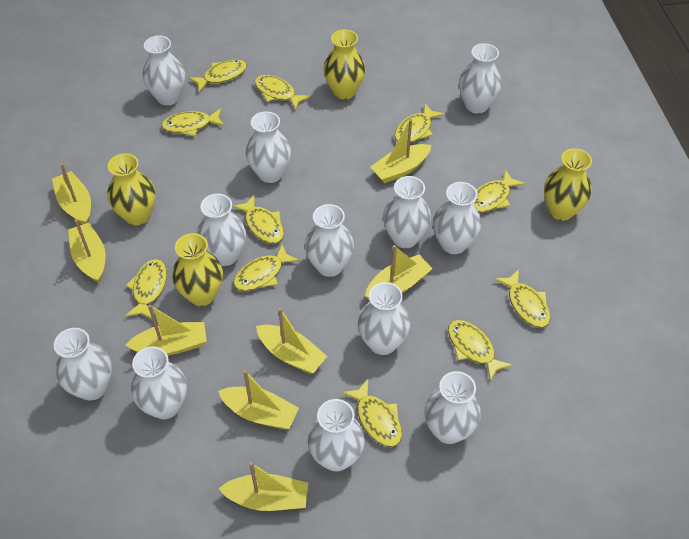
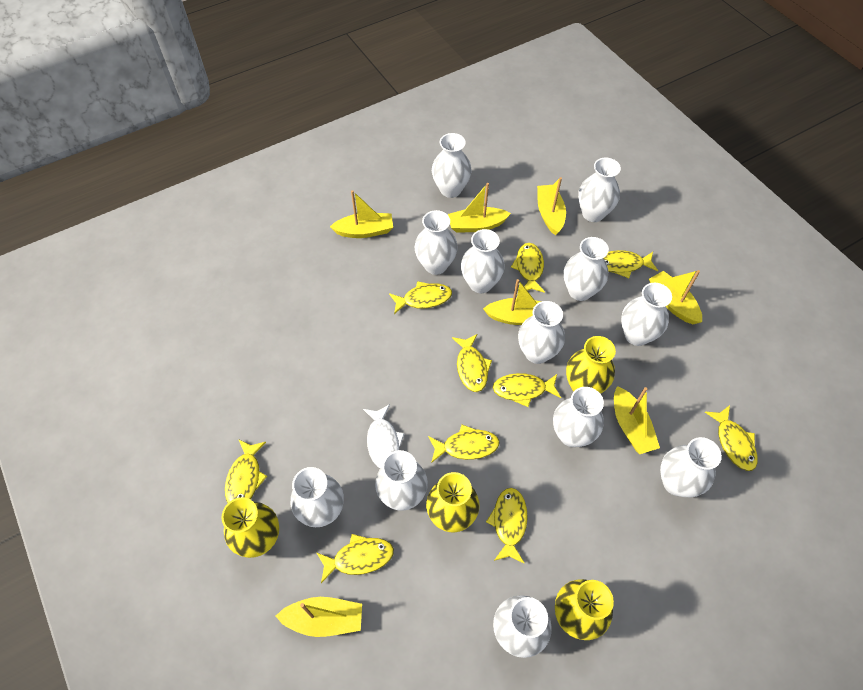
white fish: 0 -> 1
yellow boat: 8 -> 7
yellow fish: 11 -> 10

